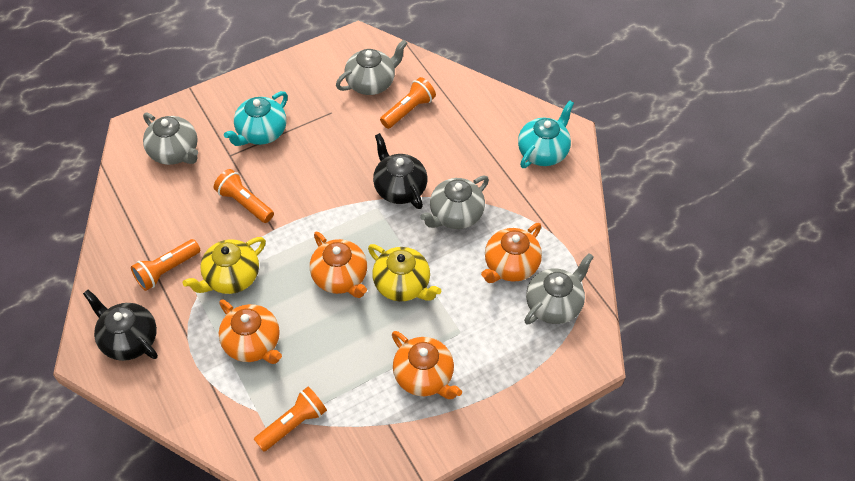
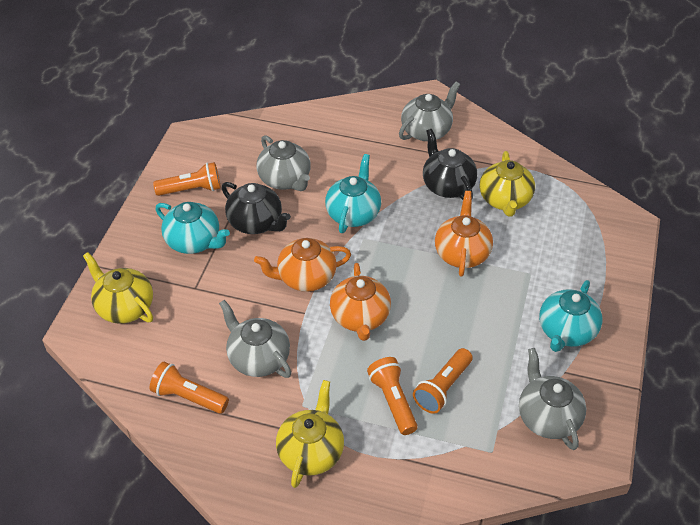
orange teapot: 4 -> 3
turquoise teapot: 2 -> 3
yellow teapot: 2 -> 3

